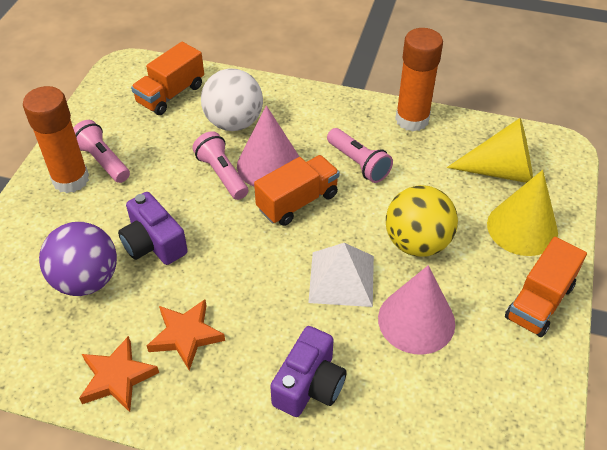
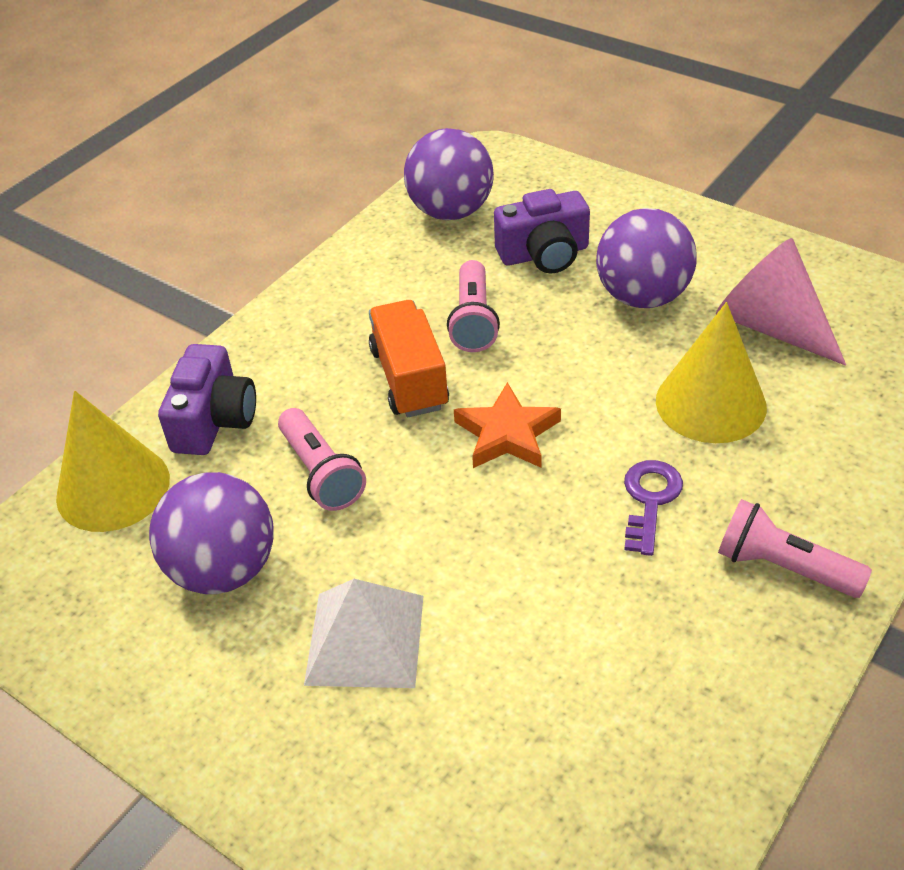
orange glue stick: 2 -> 0
orange star: 2 -> 1
orange truck: 3 -> 1
pink cone: 2 -> 1
purple ball: 1 -> 3
purple key: 0 -> 1
white ball: 1 -> 0
yellow ball: 1 -> 0

